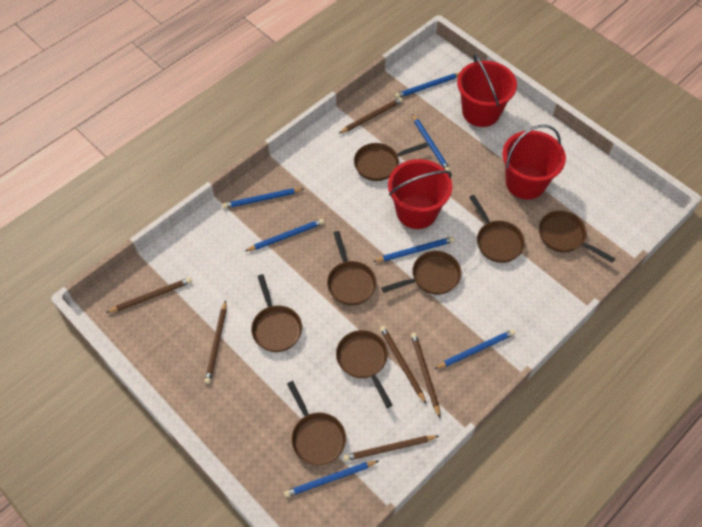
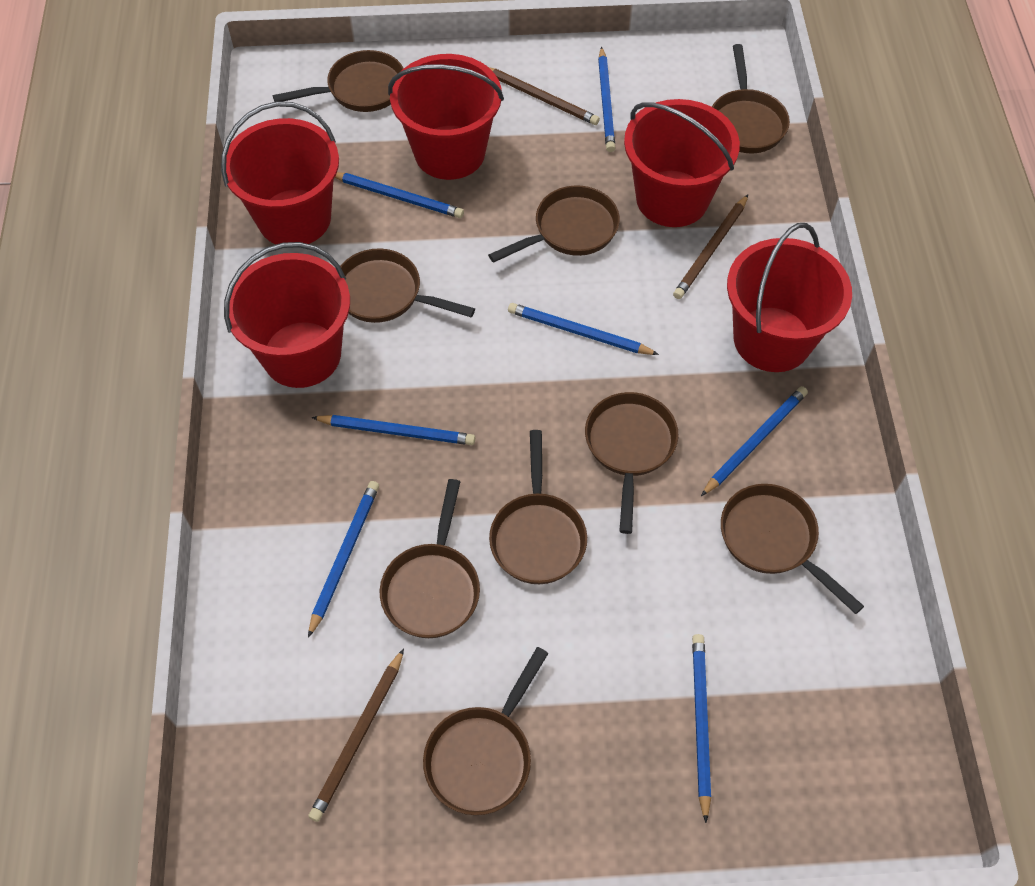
brown pan: 8 -> 9
brown pencil: 6 -> 3
red bucket: 3 -> 5

